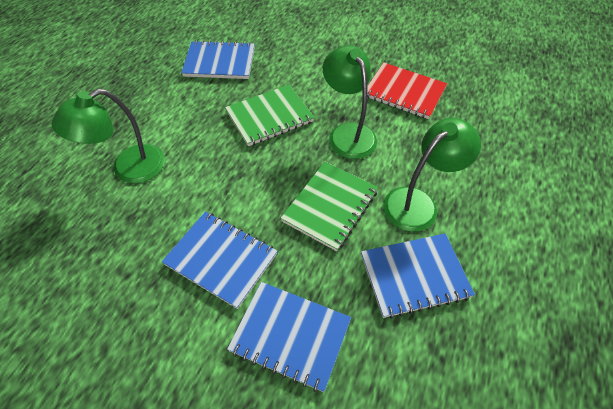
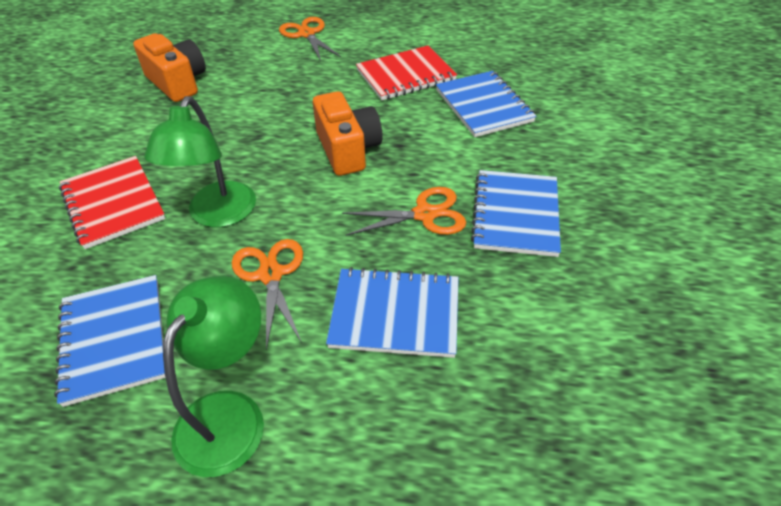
green lamp: 3 -> 2
green notebook: 2 -> 0
orange camera: 0 -> 2
orange scissors: 0 -> 3
red notebook: 1 -> 2

